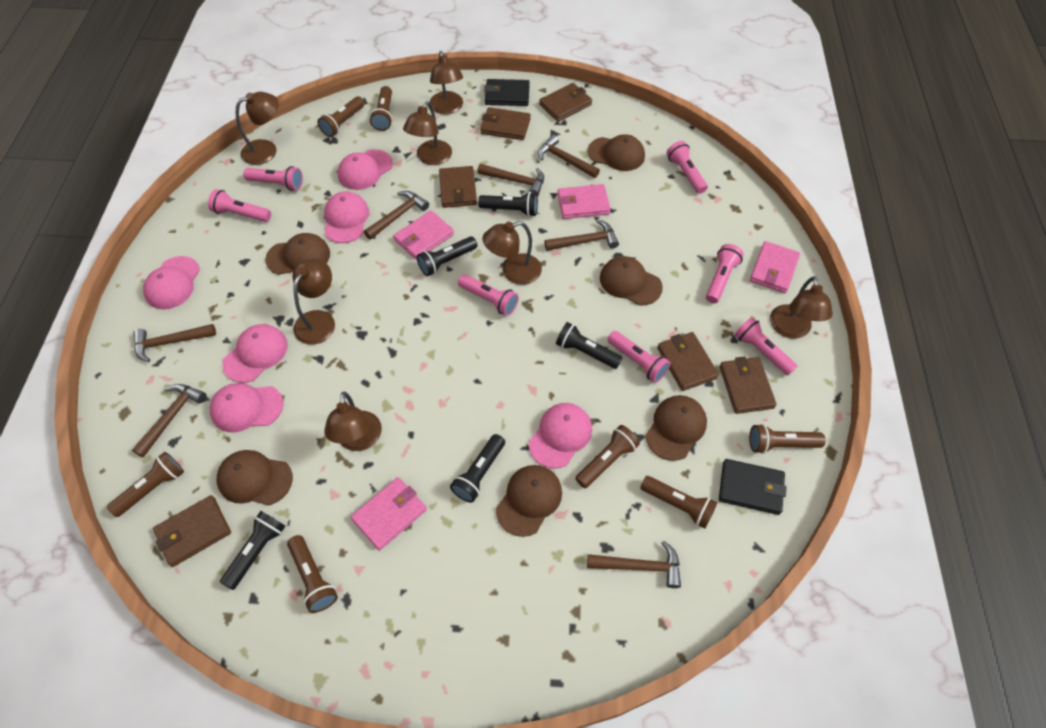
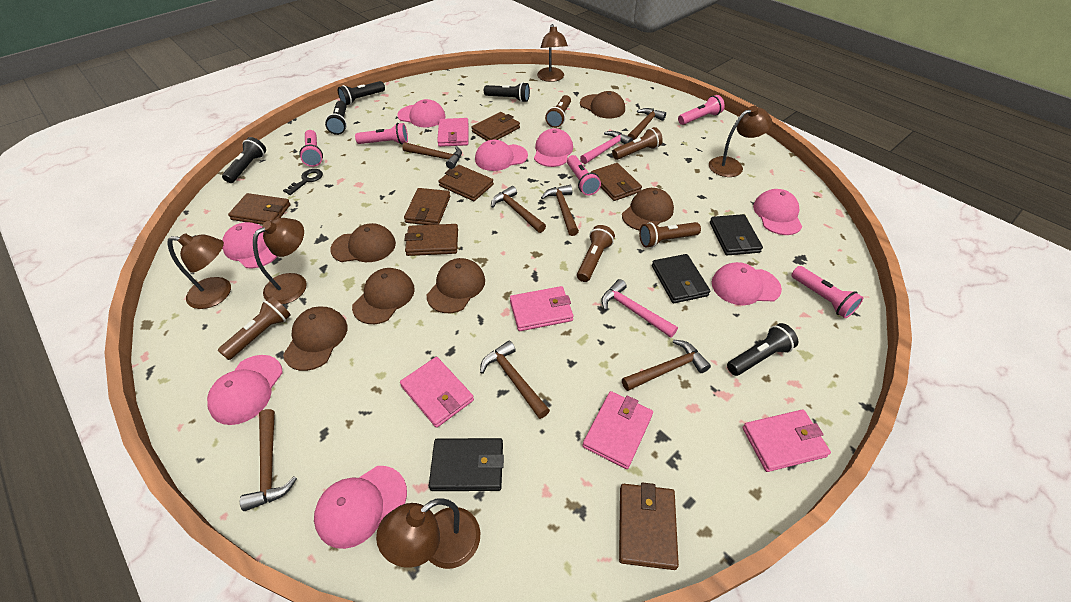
black key: 0 -> 1
black wallet: 2 -> 3
brown flashlight: 7 -> 5
brown lamp: 7 -> 5
brown wallet: 6 -> 7
pink cap: 6 -> 8
pink flashlight: 7 -> 5
pink hammer: 0 -> 2
pink wallet: 4 -> 5

